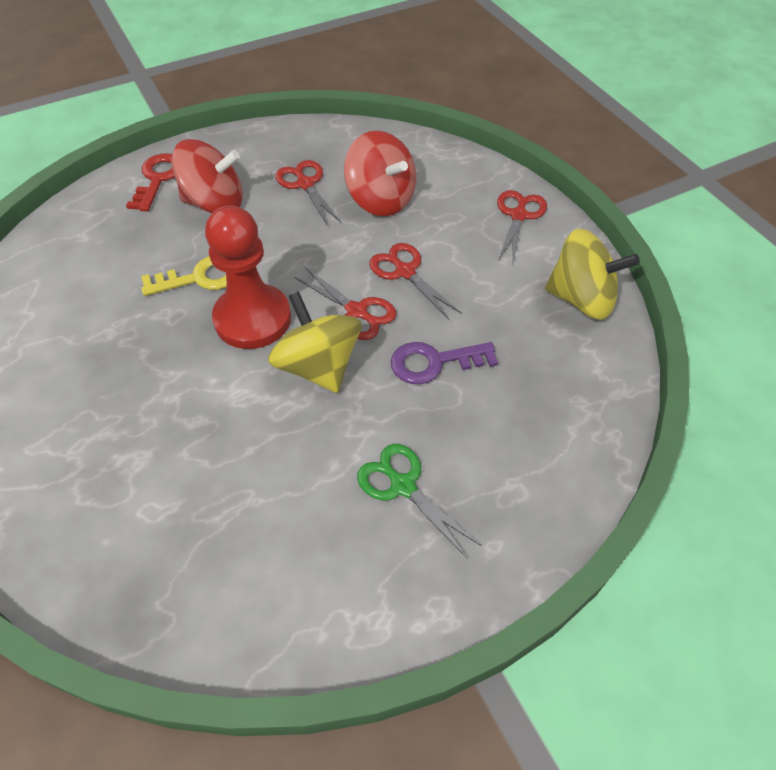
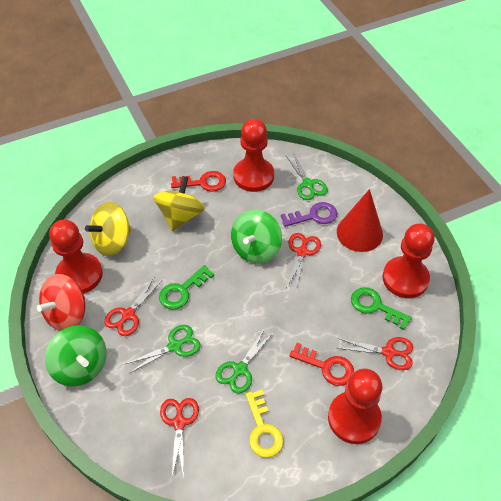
green key: 0 -> 2
green scissors: 1 -> 3
green spinning top: 0 -> 2
red cone: 0 -> 1
red key: 1 -> 2
red pawn: 1 -> 4
red spinning top: 2 -> 1

